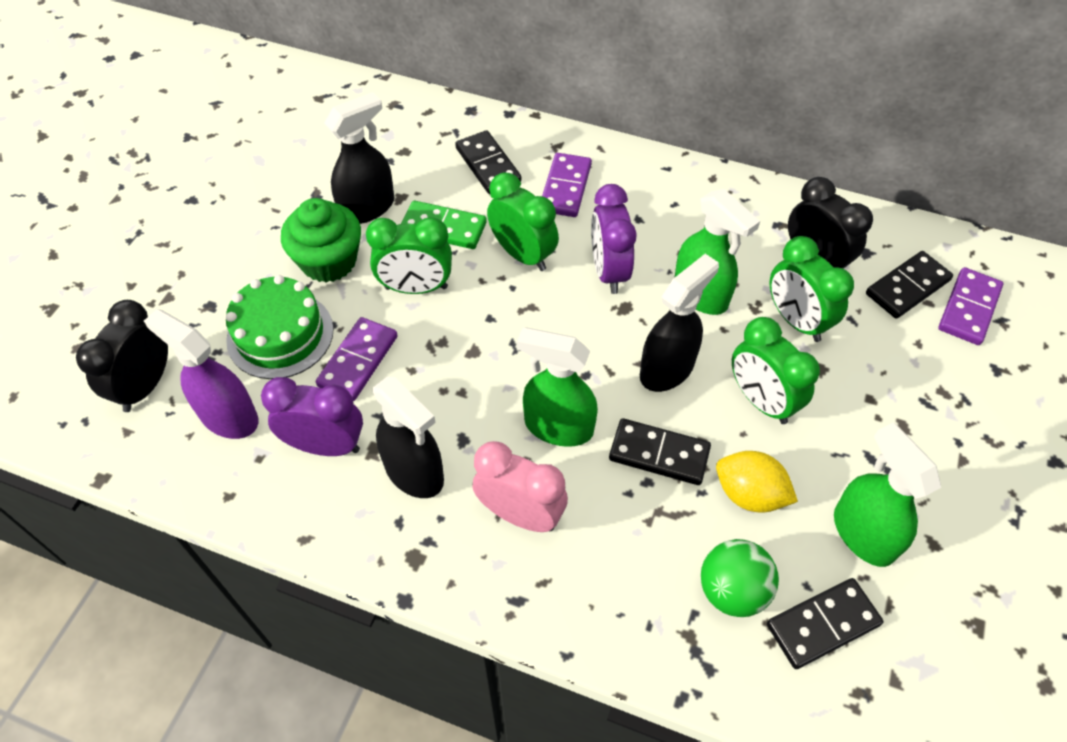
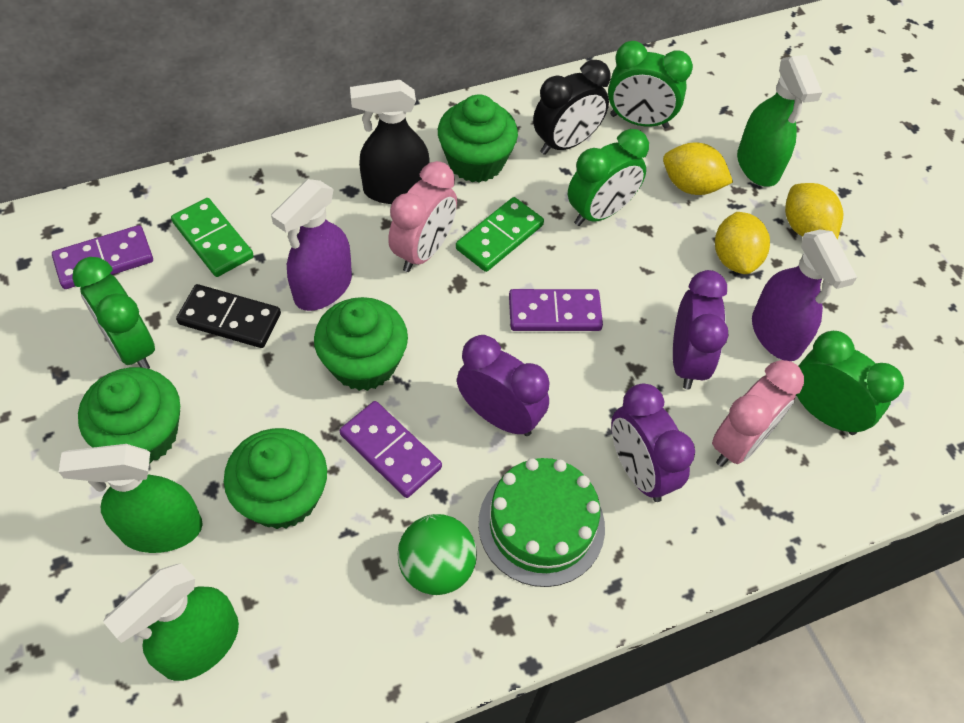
black clock: 2 -> 1
black domino: 4 -> 1
black spray bottle: 3 -> 1
green cupcake: 1 -> 4
green domino: 1 -> 2
pink clock: 1 -> 2
purple clock: 2 -> 3
purple spray bottle: 1 -> 2
yellow lemon: 1 -> 3

